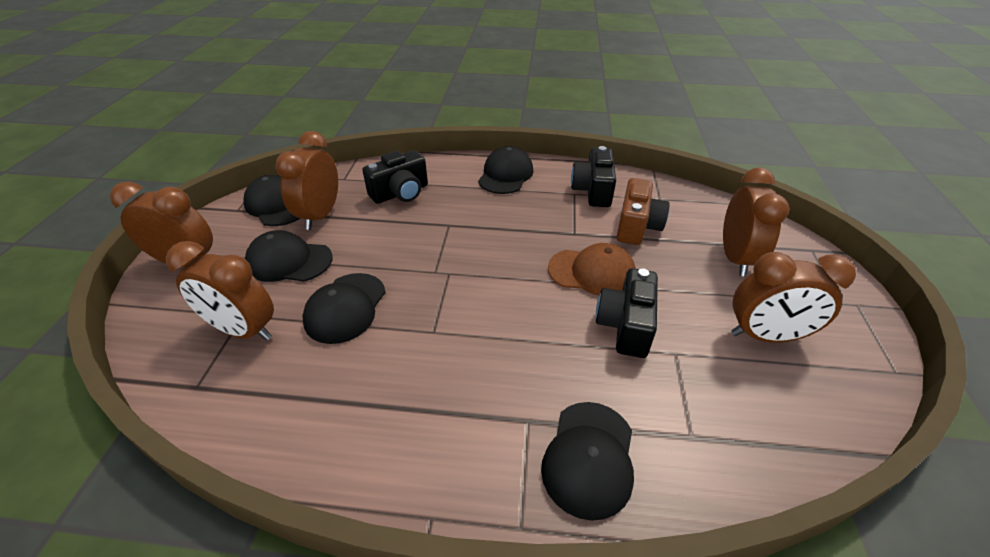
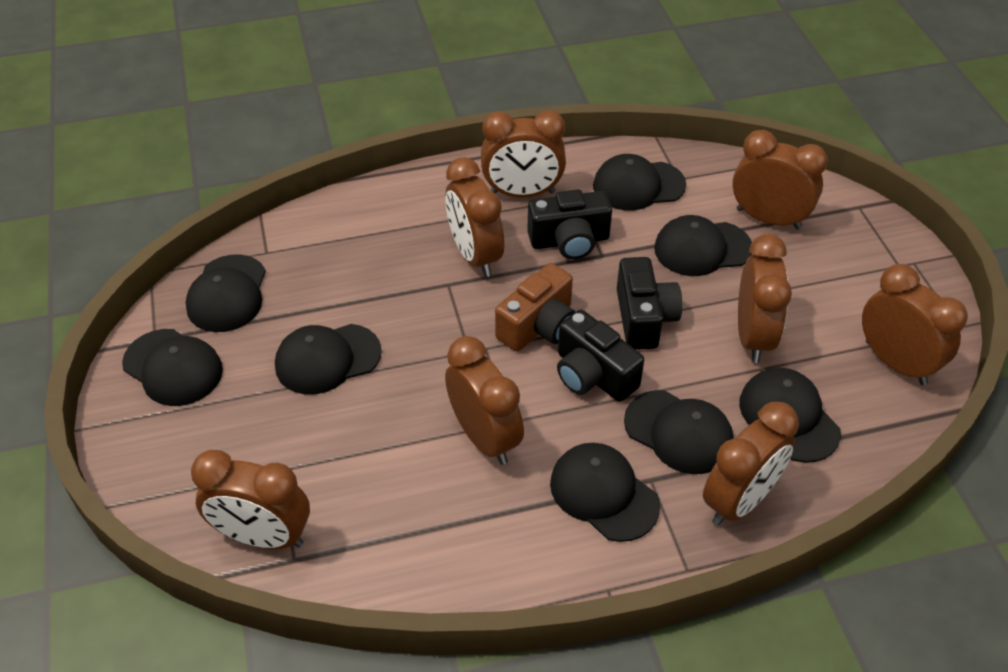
black cap: 5 -> 8
brown cap: 1 -> 0
brown clock: 5 -> 8

